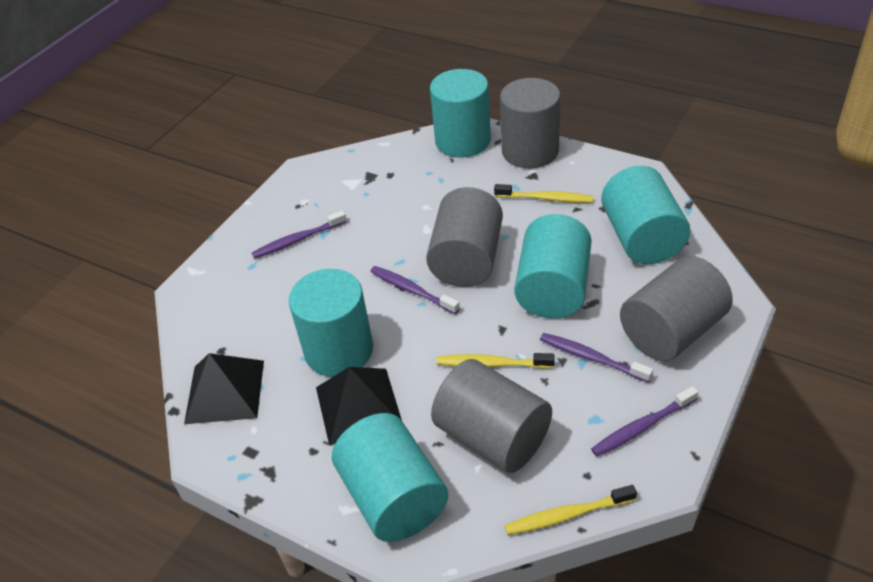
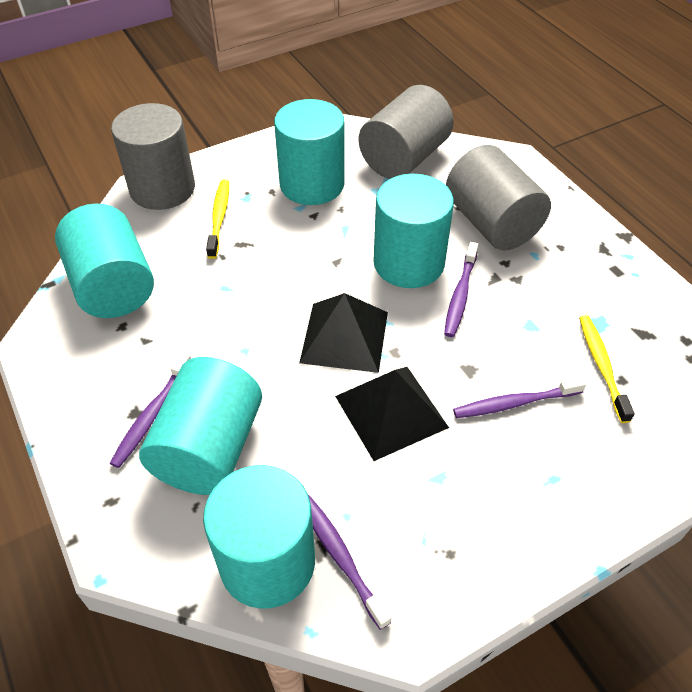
grey cylinder: 4 -> 3
yellow toothbrush: 3 -> 2

